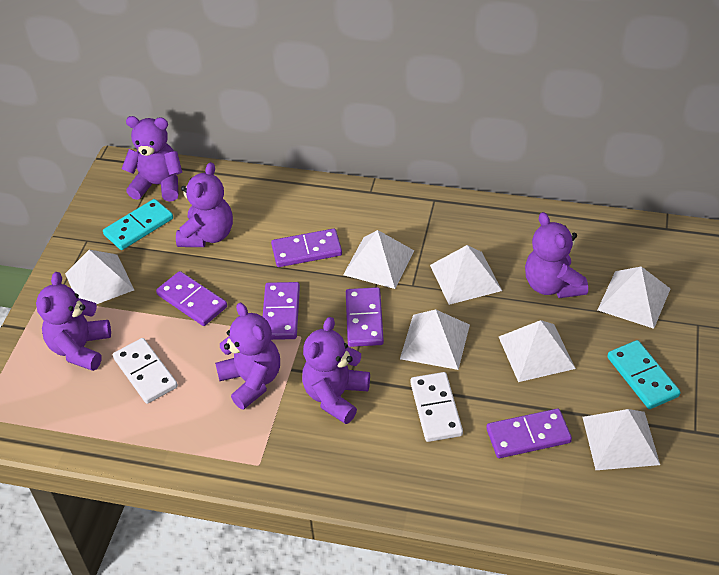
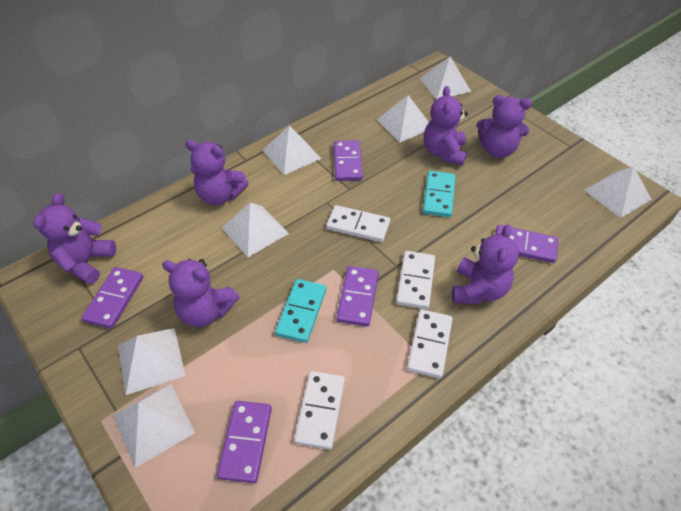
white domino: 2 -> 4

